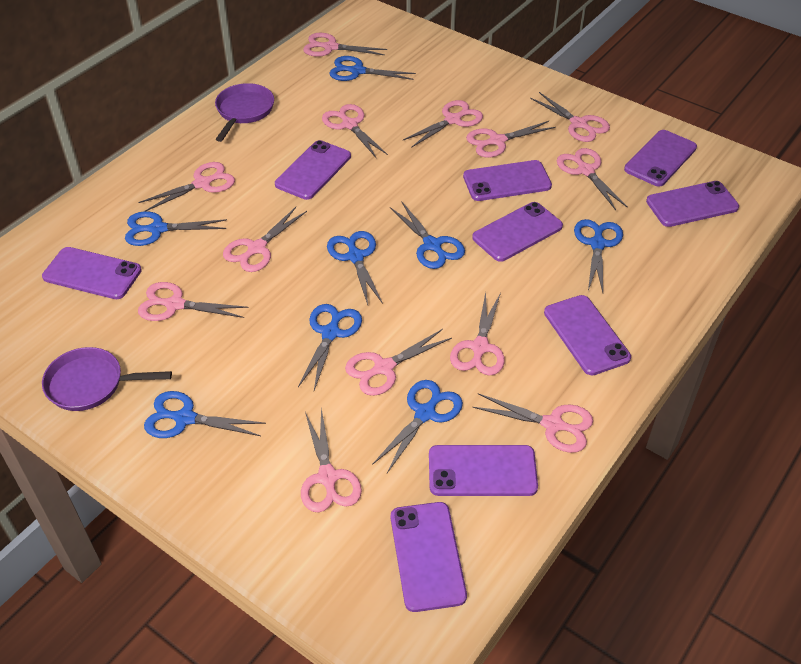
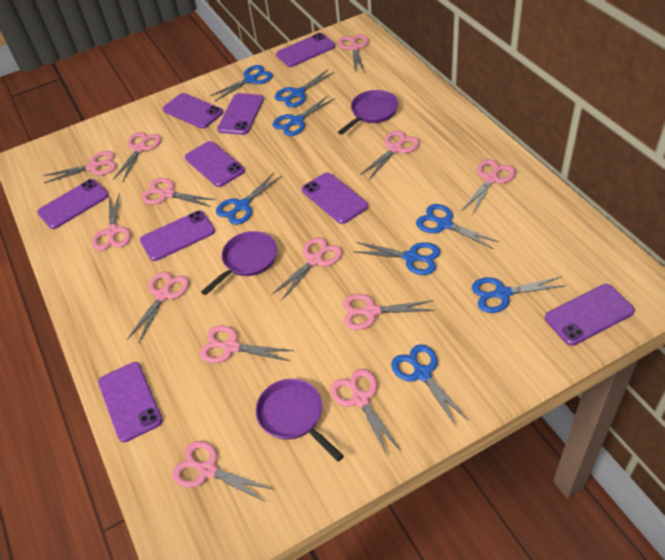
purple pan: 2 -> 3

